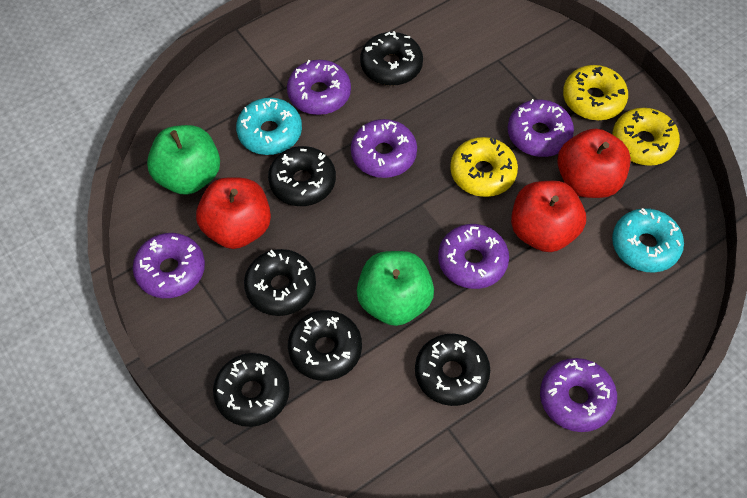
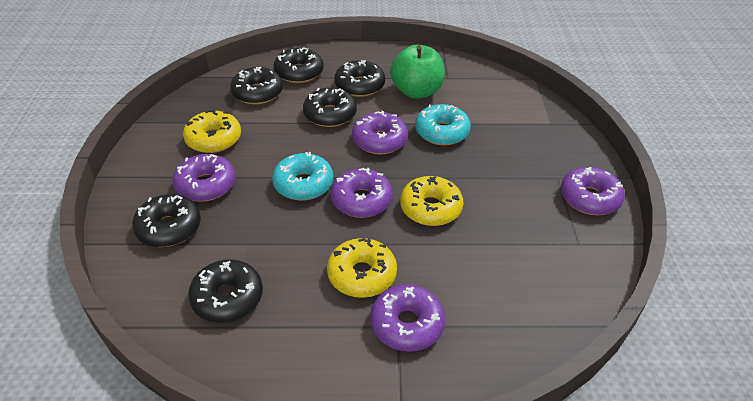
green apple: 2 -> 1
purple donut: 6 -> 5
red apple: 3 -> 0

